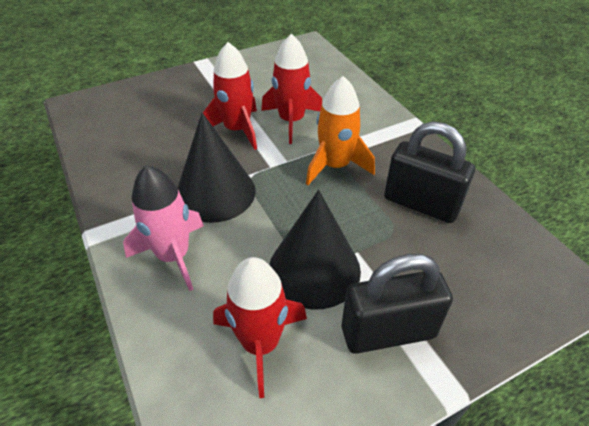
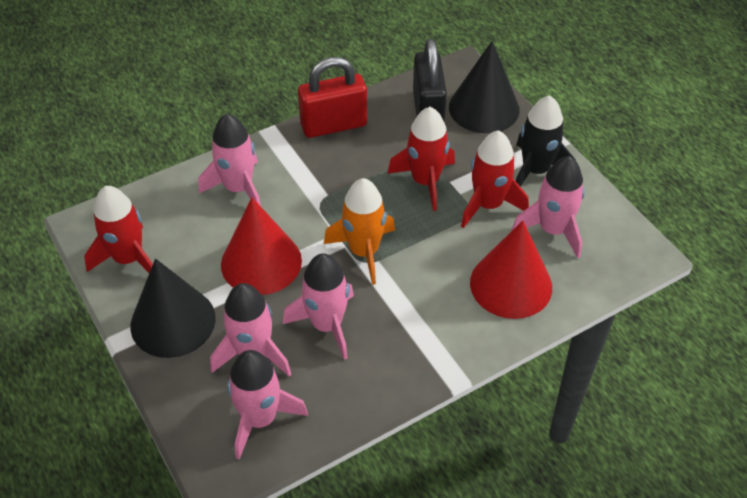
black padlock: 2 -> 1
black rocket: 0 -> 1
pink rocket: 1 -> 5
red cone: 0 -> 2
red padlock: 0 -> 1

